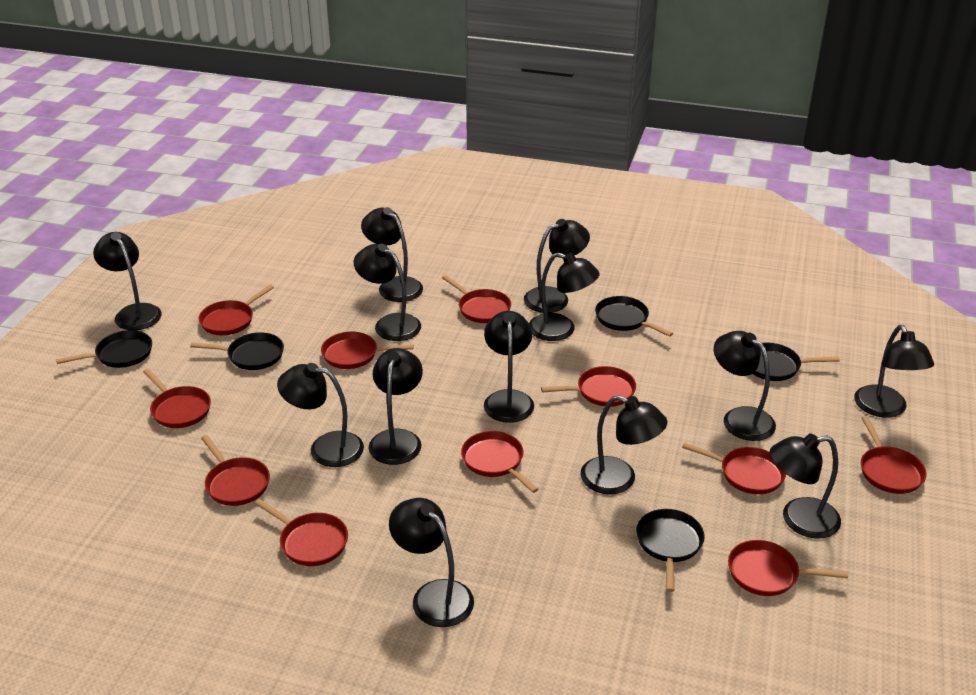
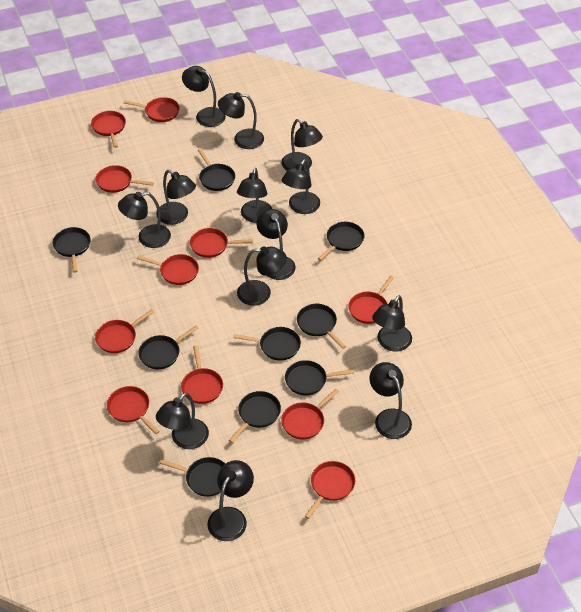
black pan: 5 -> 9

